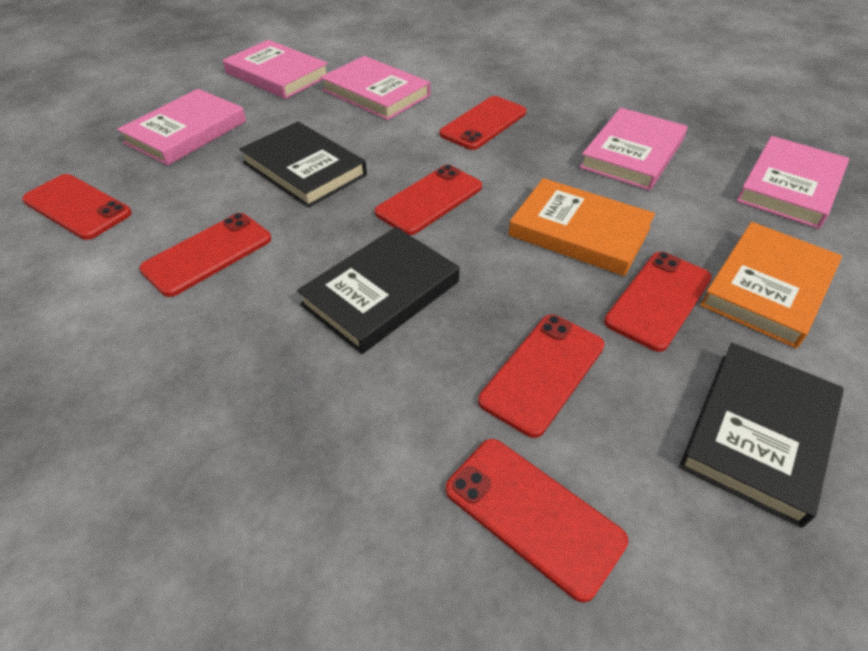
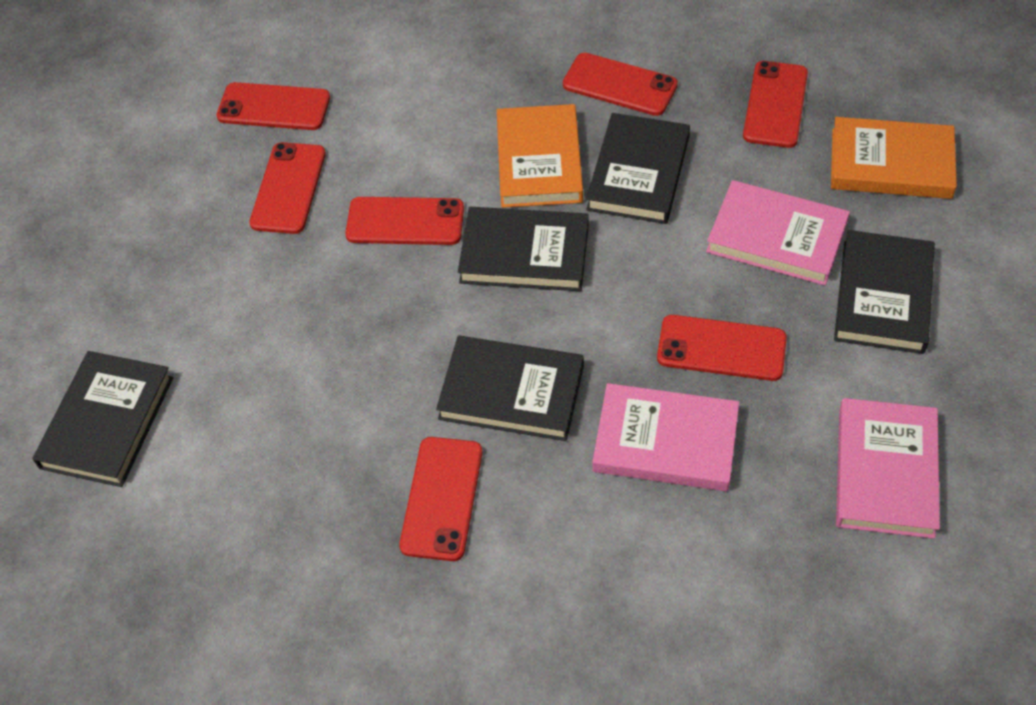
black book: 3 -> 5
pink book: 5 -> 3

